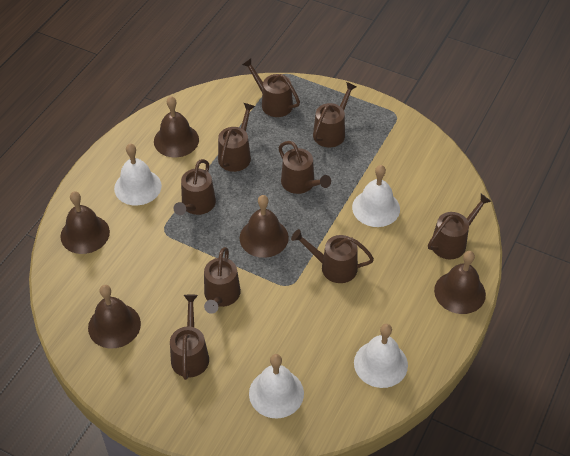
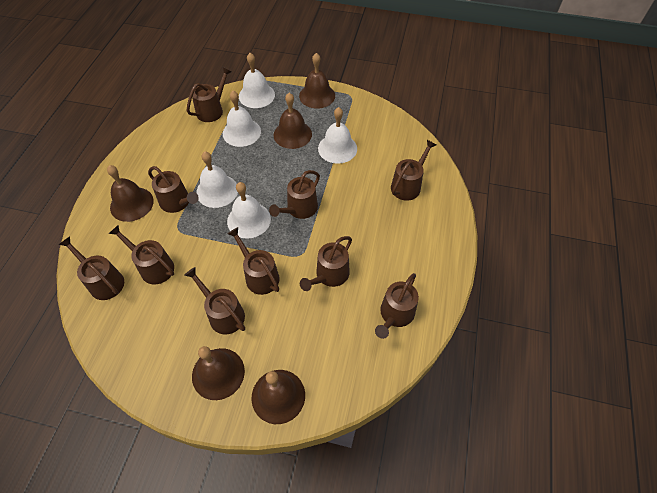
brown watering can: 9 -> 10
white bell: 4 -> 5

